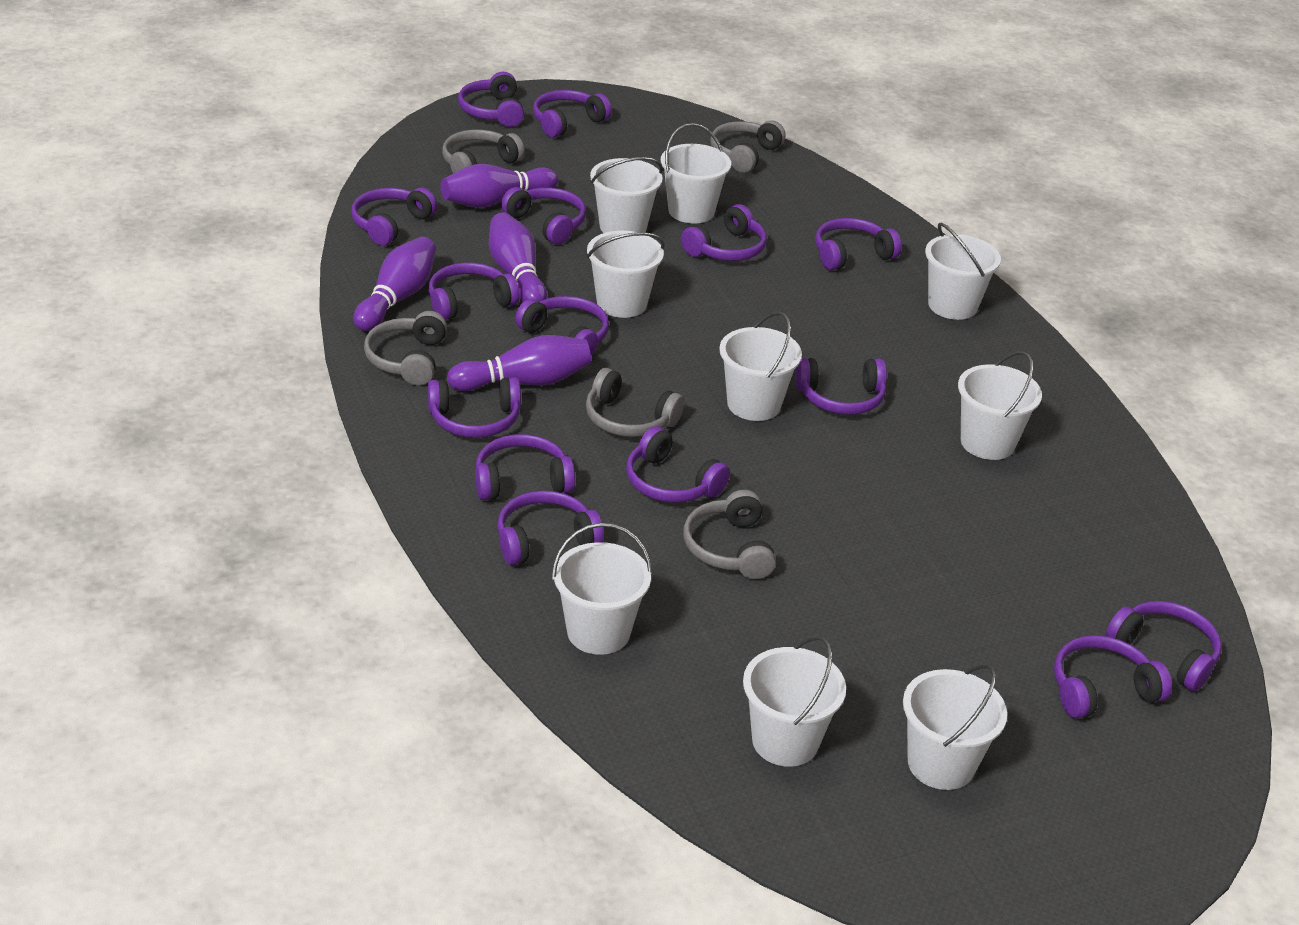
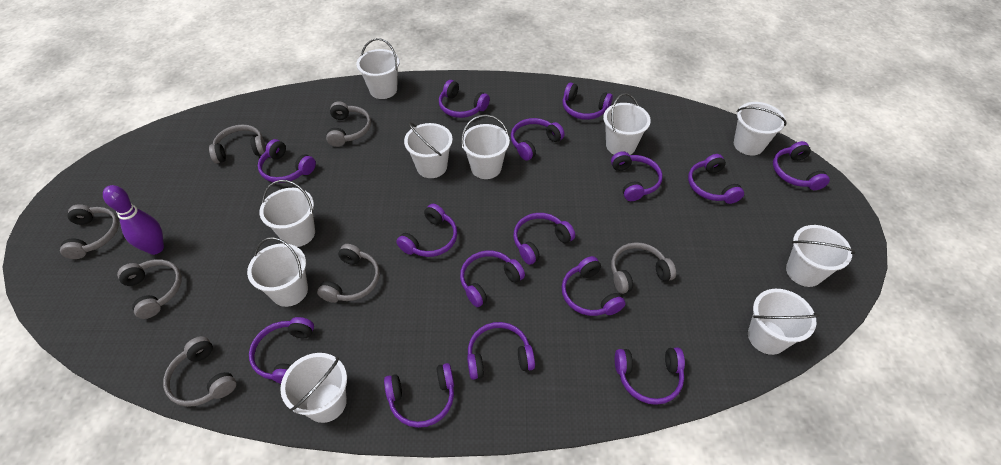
grey headphones: 5 -> 7
purple bowling pin: 4 -> 1
white bucket: 9 -> 10

